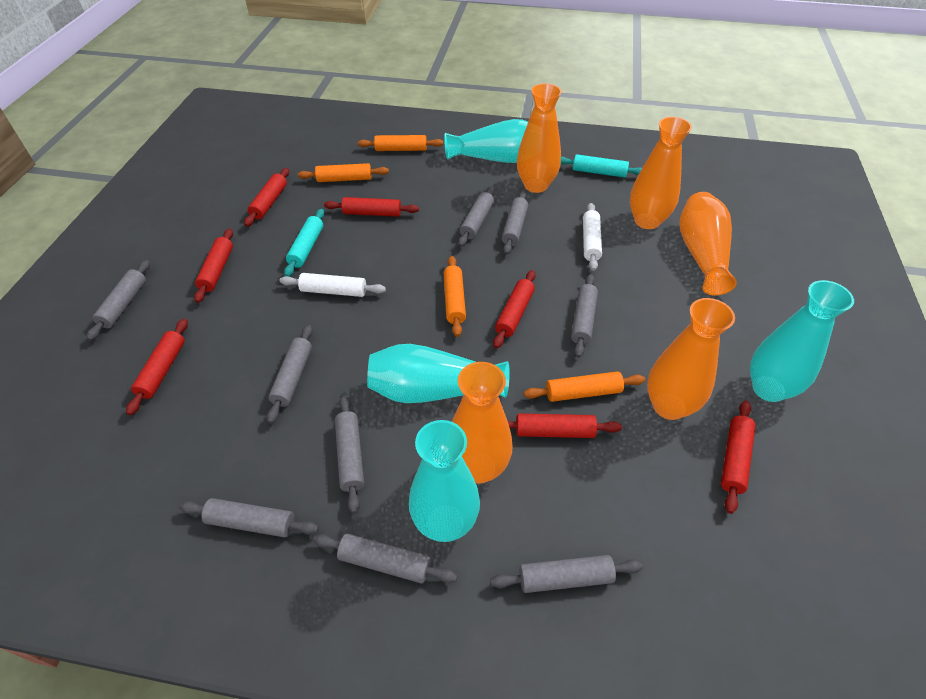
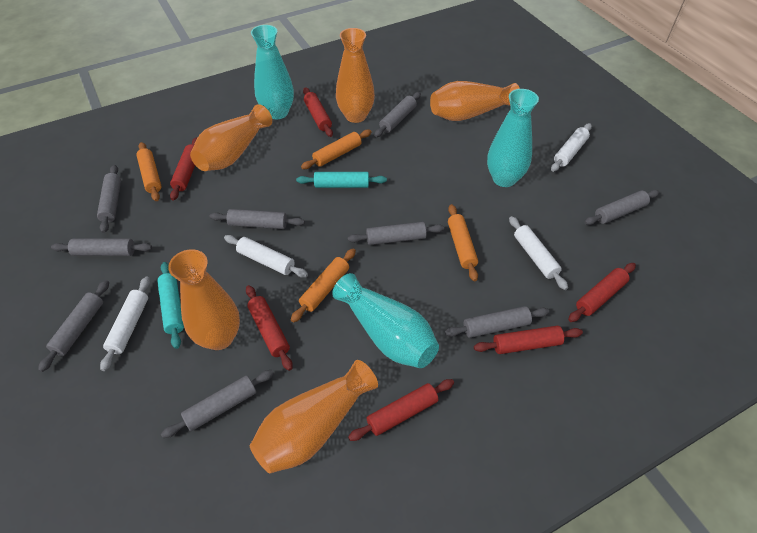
red rolling pin: 7 -> 6
turquoise vase: 4 -> 3
white rolling pin: 2 -> 4

